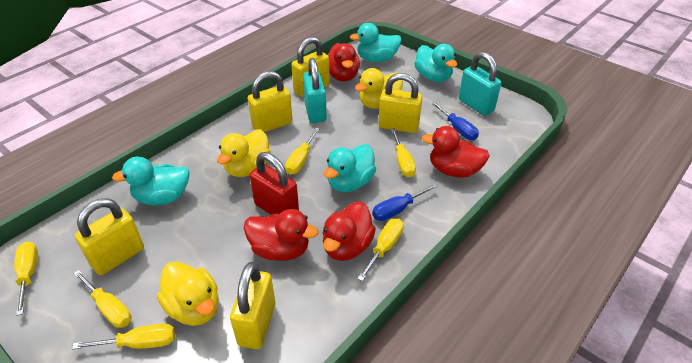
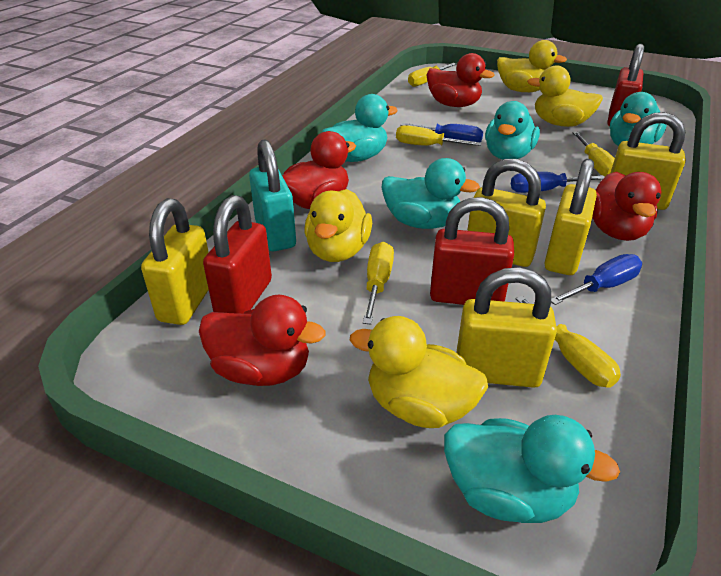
blue screwdriver: 2 -> 3
red padlock: 1 -> 3
turquoise duck: 4 -> 5
turquoise padlock: 2 -> 1
yellow duck: 3 -> 4
yellow screwdriver: 6 -> 5

